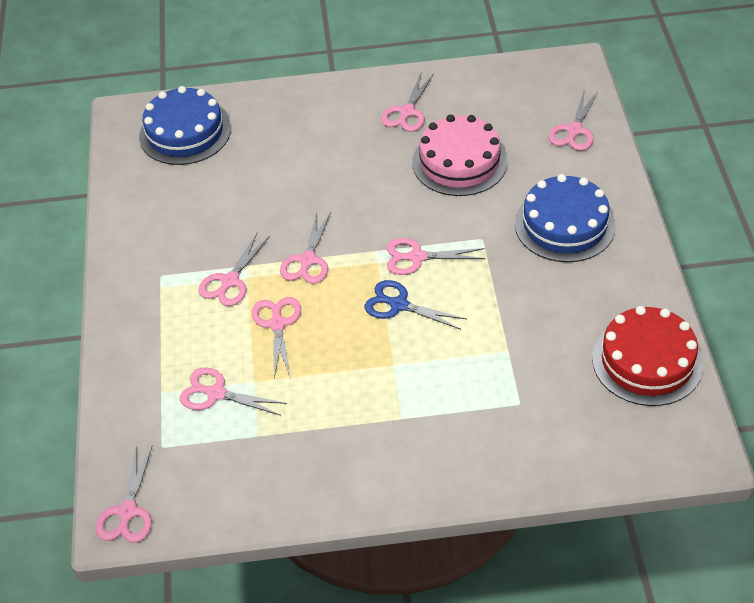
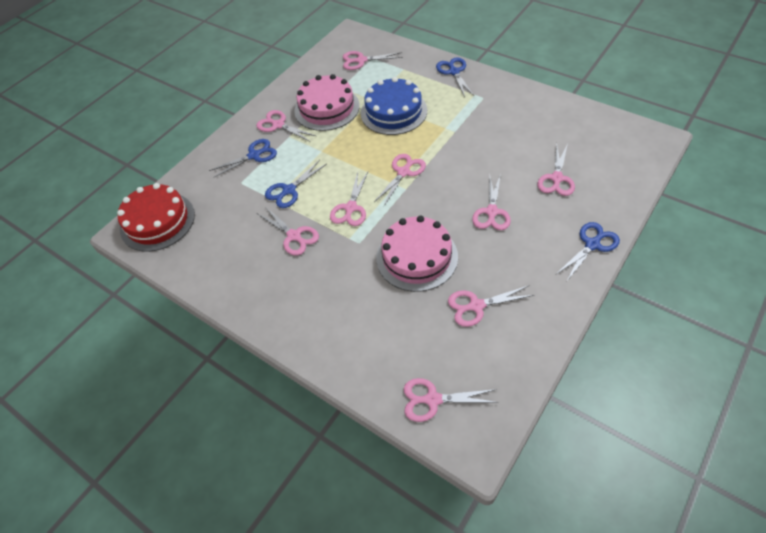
blue cake: 2 -> 1
blue scissors: 1 -> 4
pink cake: 1 -> 2
pink scissors: 8 -> 9

